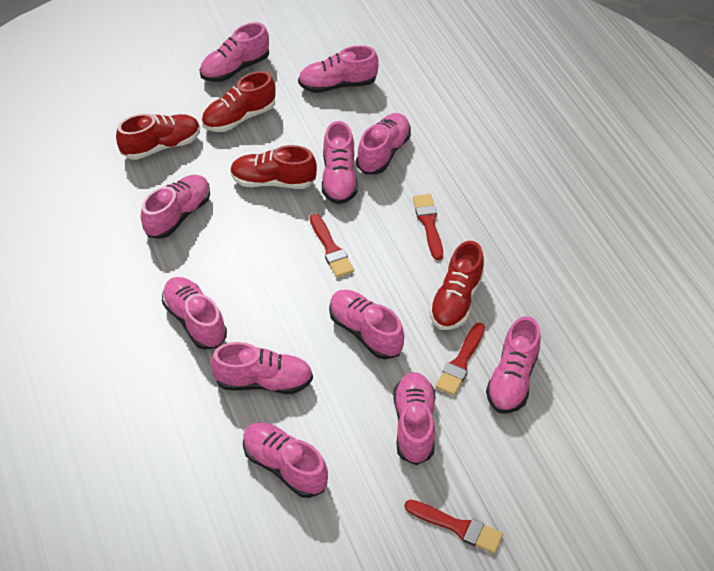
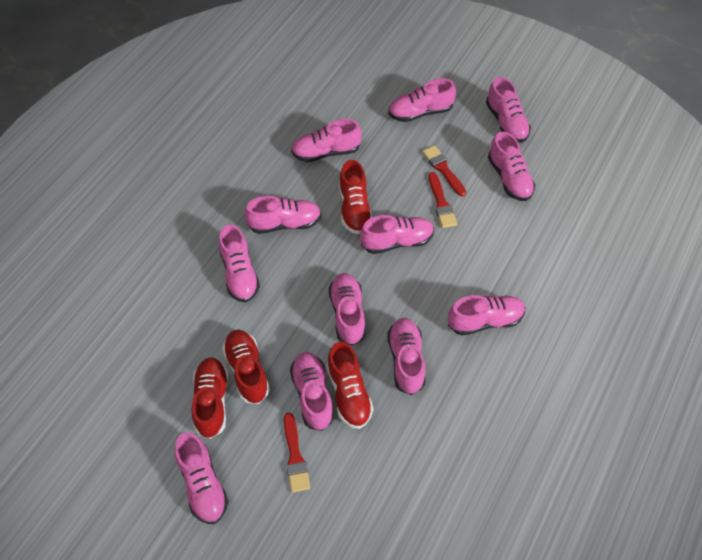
pink shoe: 11 -> 12
red brush: 4 -> 3

